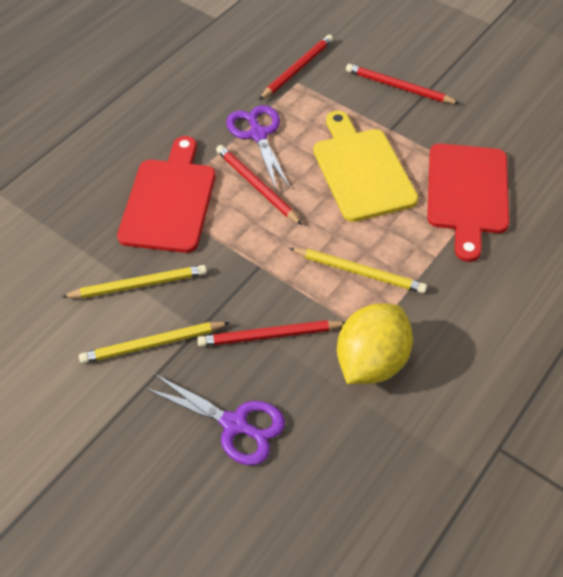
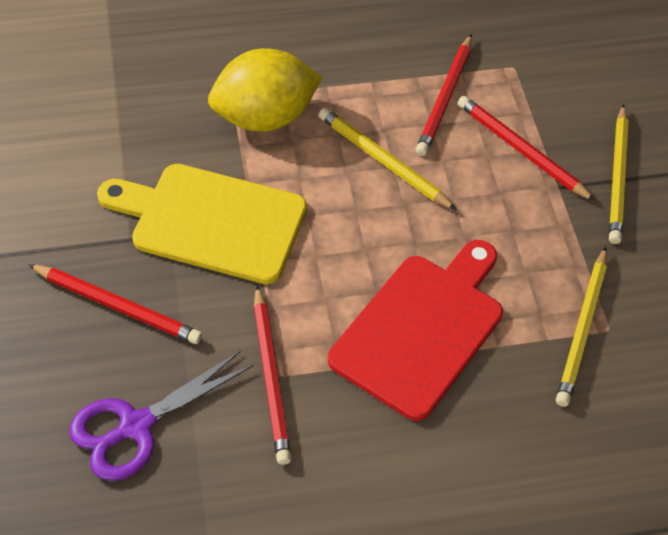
purple scissors: 2 -> 1
red cutting board: 2 -> 1

